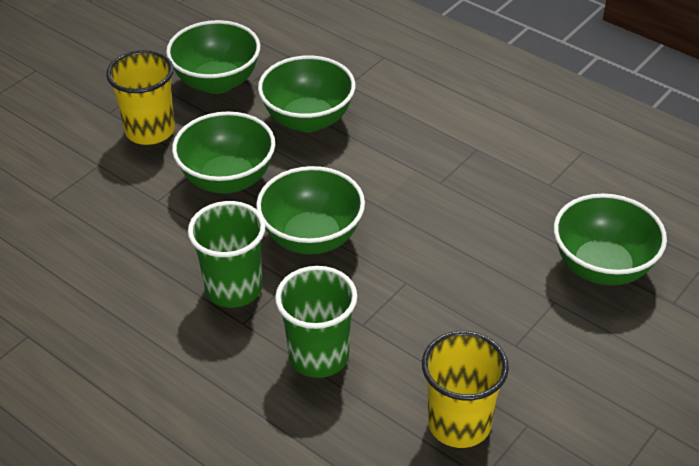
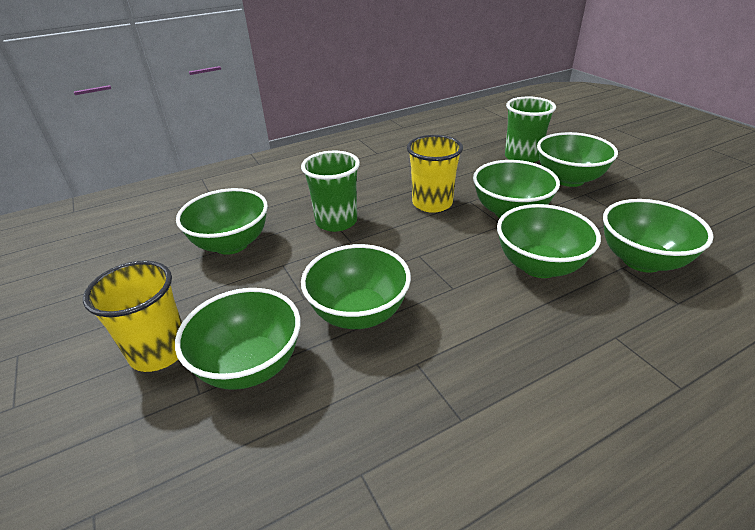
green bowl: 5 -> 7

